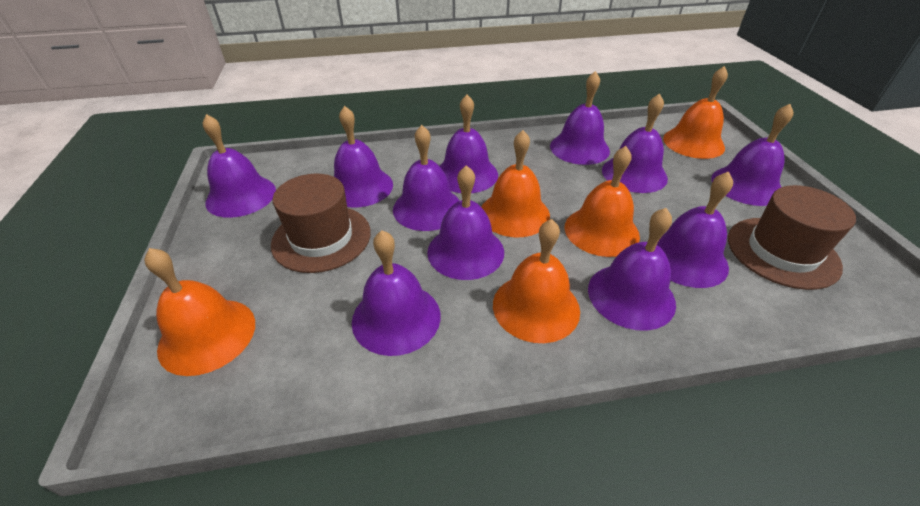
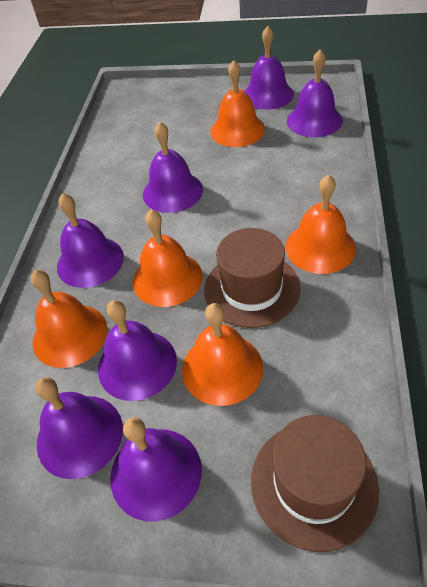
purple bell: 11 -> 7

